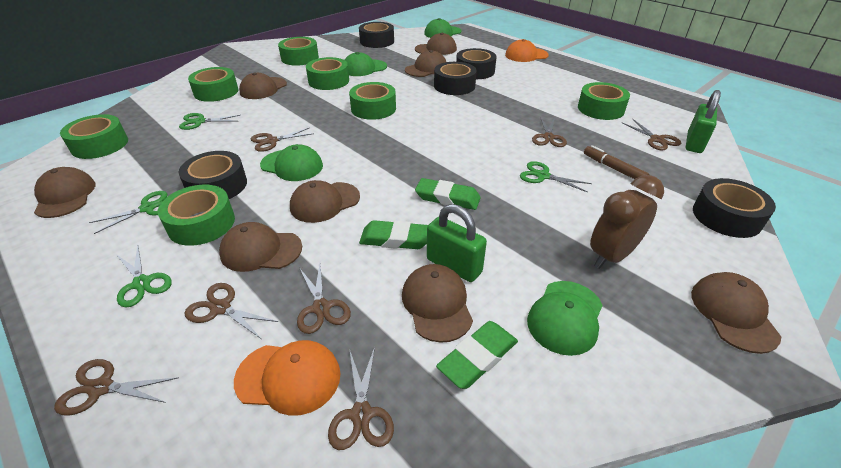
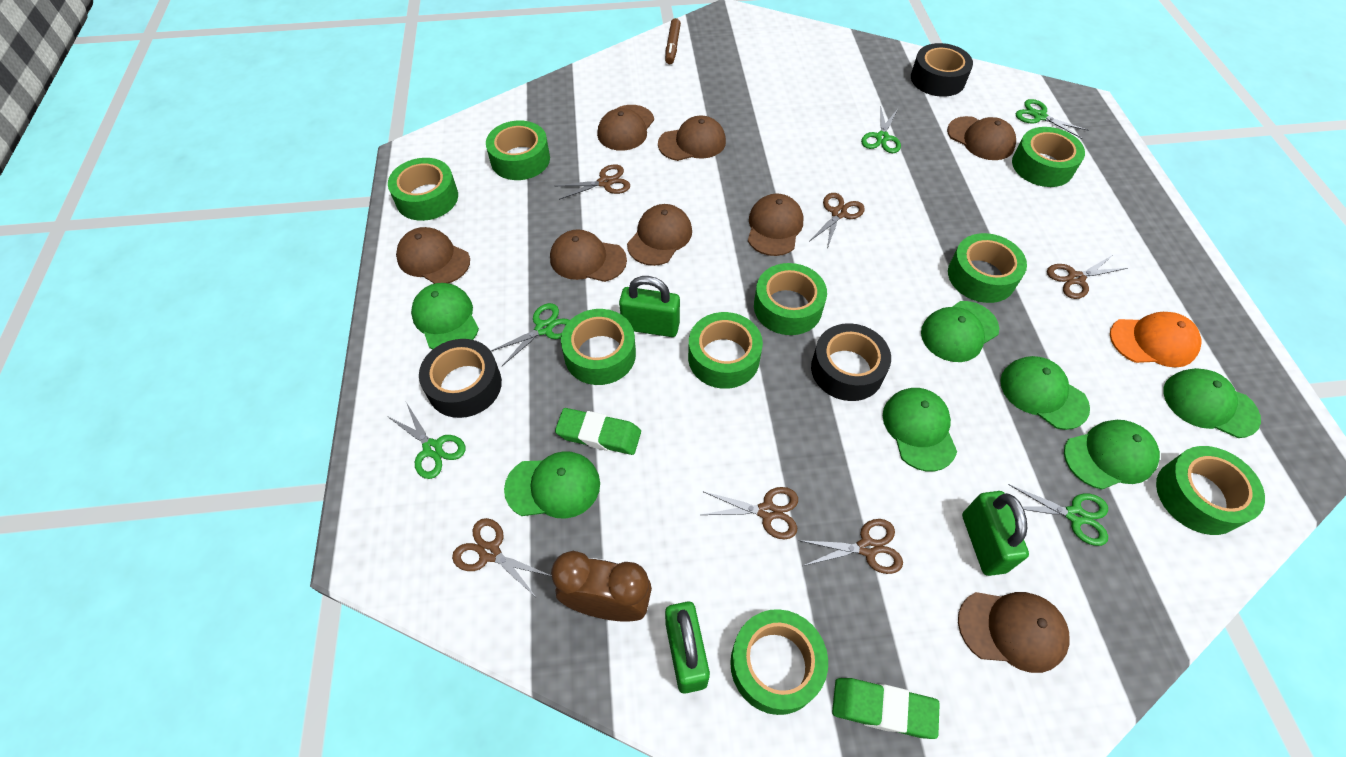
black tape: 5 -> 3
brown scissors: 7 -> 6
green cap: 4 -> 7
green eraser: 3 -> 2
green padlock: 2 -> 3
green scissors: 4 -> 5
green tape: 7 -> 9
orange cap: 2 -> 1

